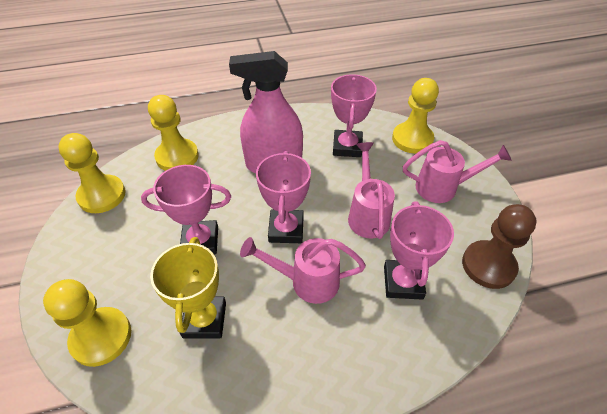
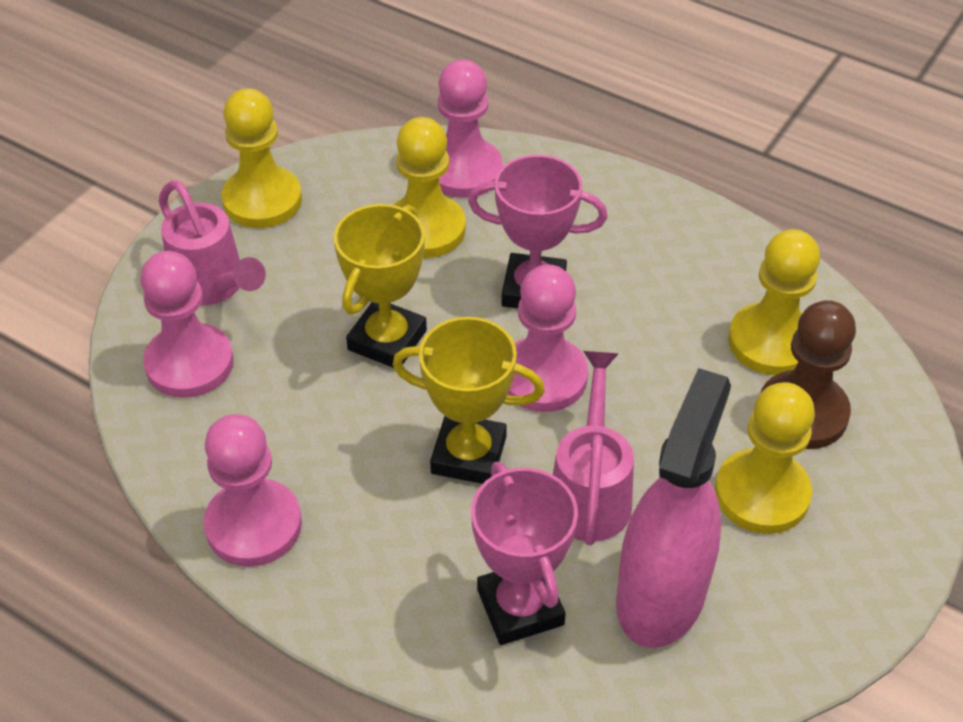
pink pawn: 0 -> 4
pink trophy: 4 -> 2
pink watering can: 3 -> 2
yellow trophy: 1 -> 2

